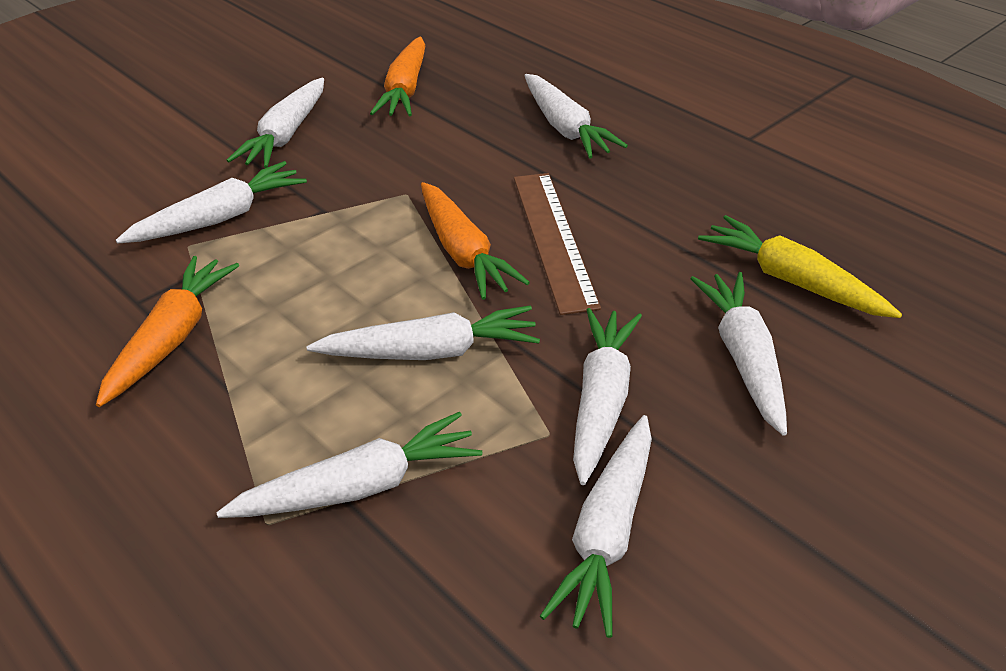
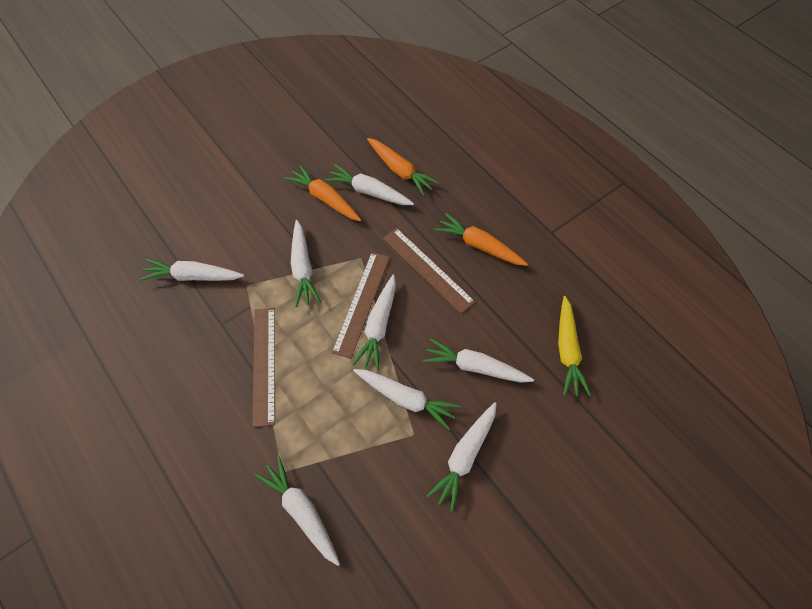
brown ruler: 1 -> 3

